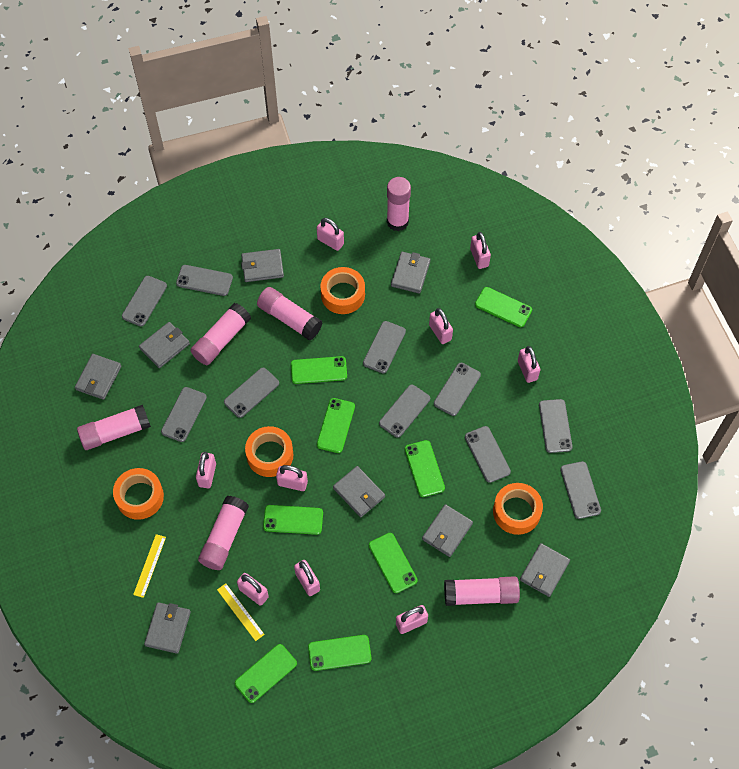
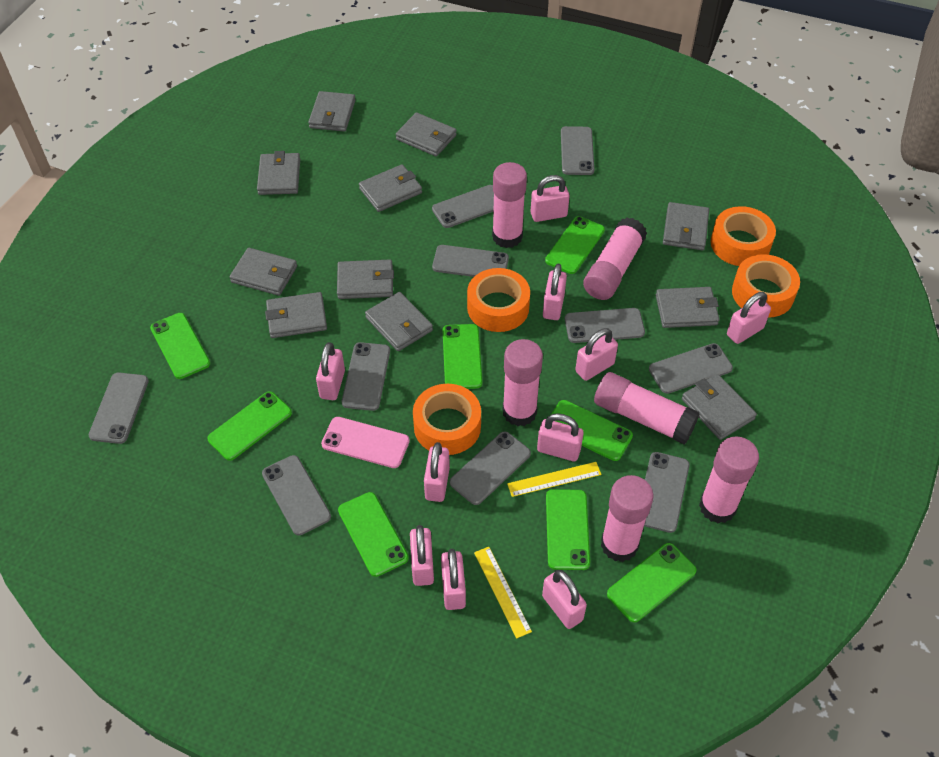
grey wallet: 8 -> 11
pink padlock: 9 -> 10
pink phone: 0 -> 1

